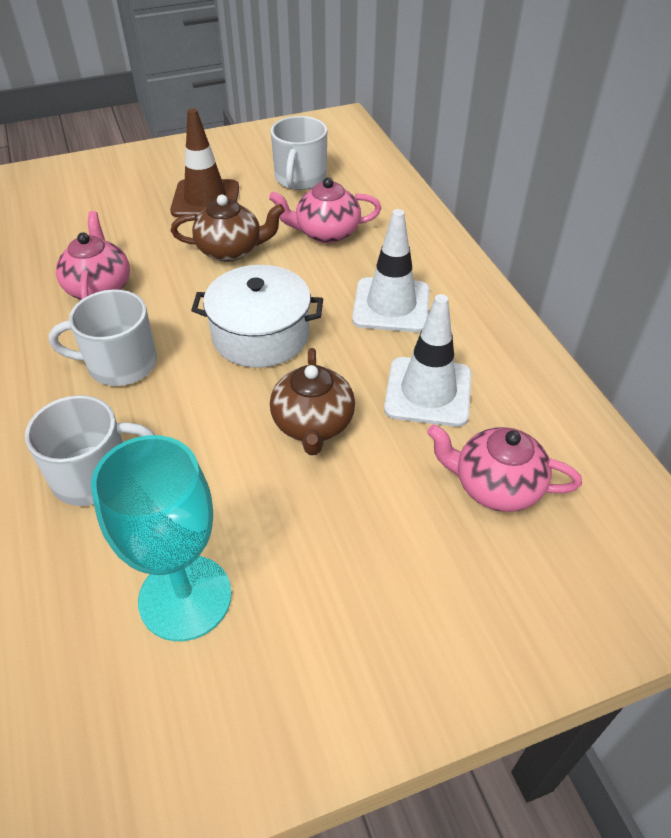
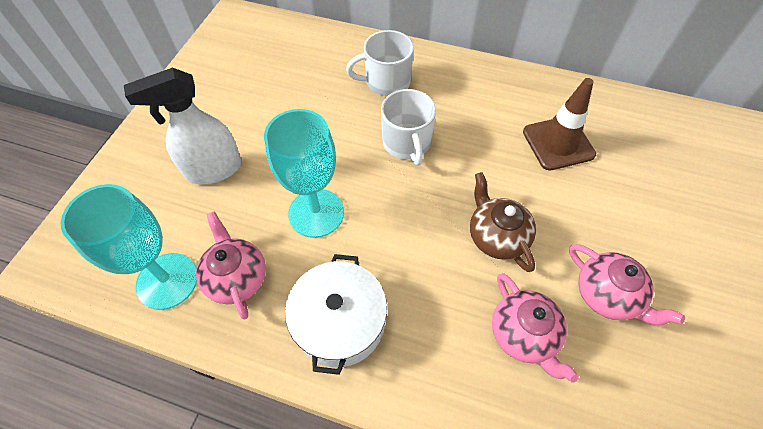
brown teapot: 2 -> 1
turquoise goblet: 1 -> 2
white mug: 3 -> 2
white spray bottle: 0 -> 1
white traffic cone: 2 -> 0

